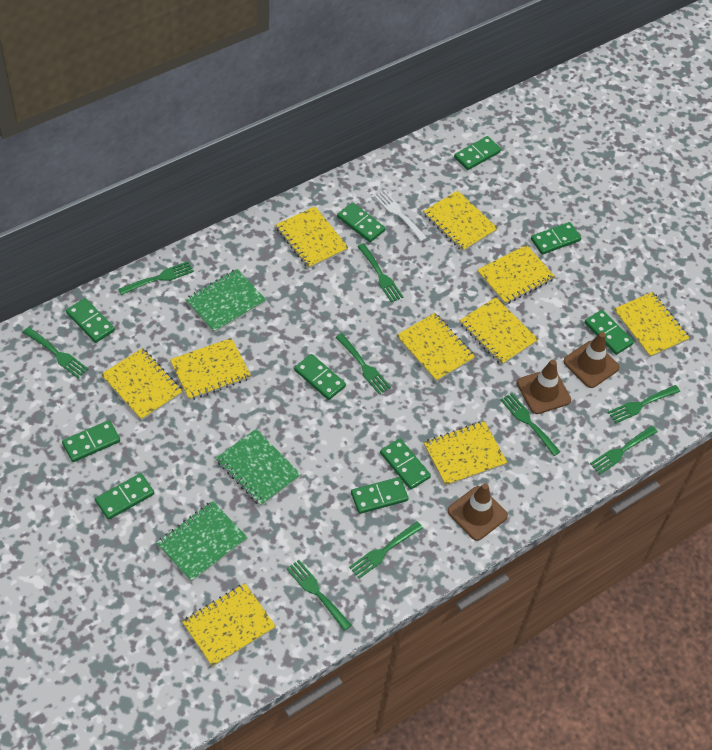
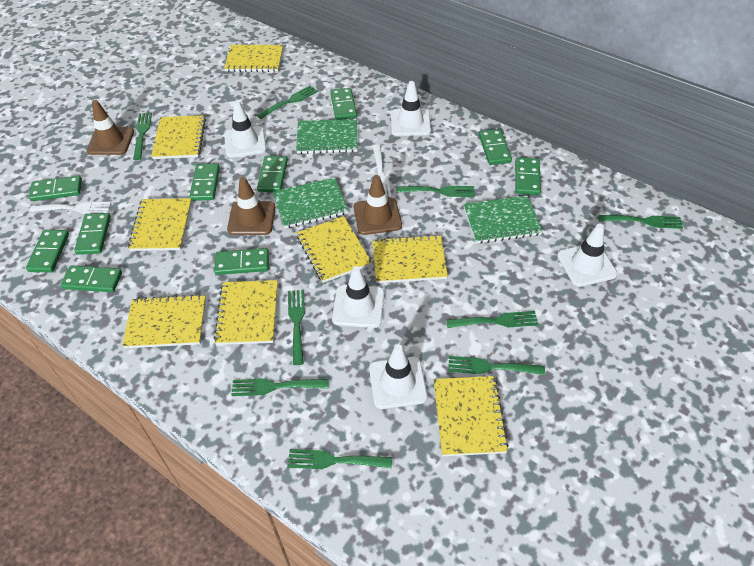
white fork: 1 -> 2
white traffic cone: 0 -> 5
yellow notebook: 10 -> 8

